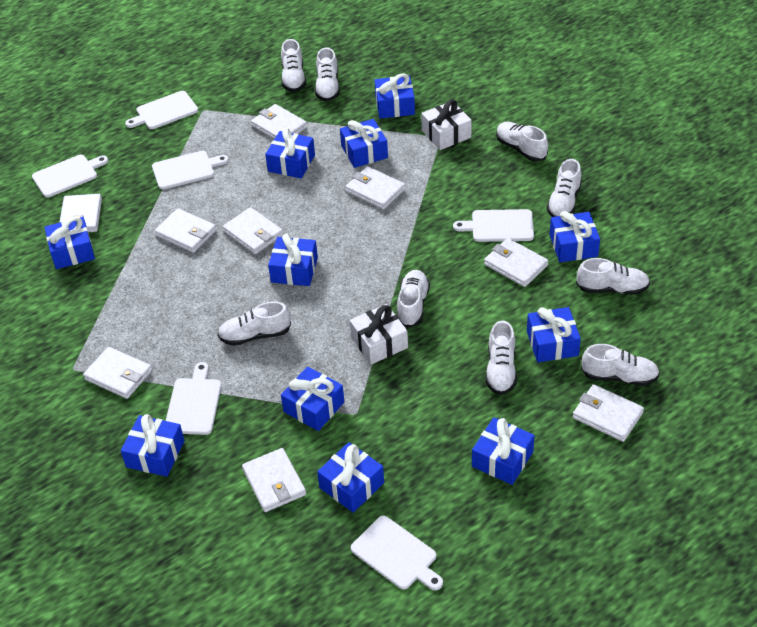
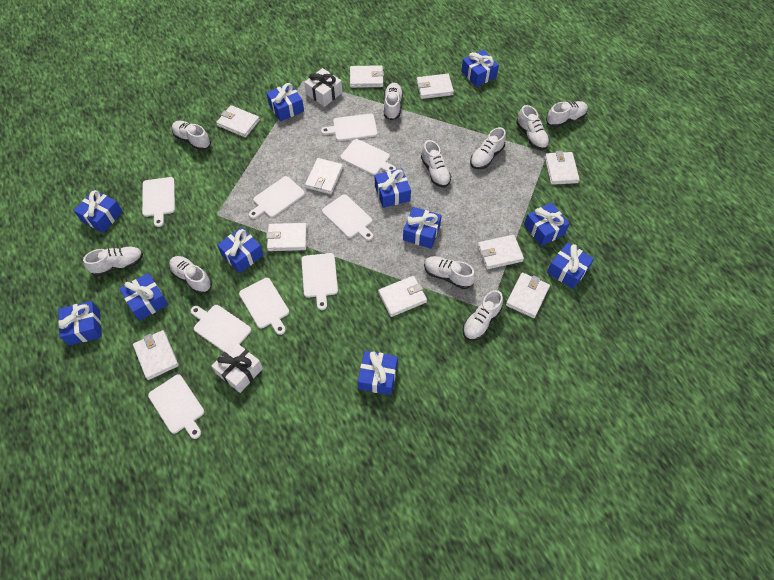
white cutting board: 6 -> 9
white shoe: 9 -> 10
white wallet: 9 -> 10

